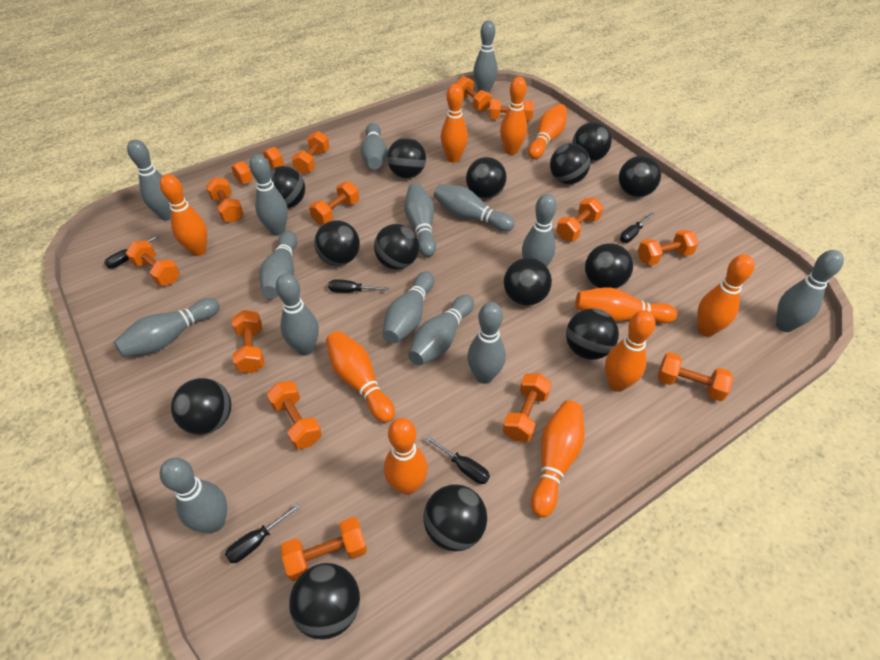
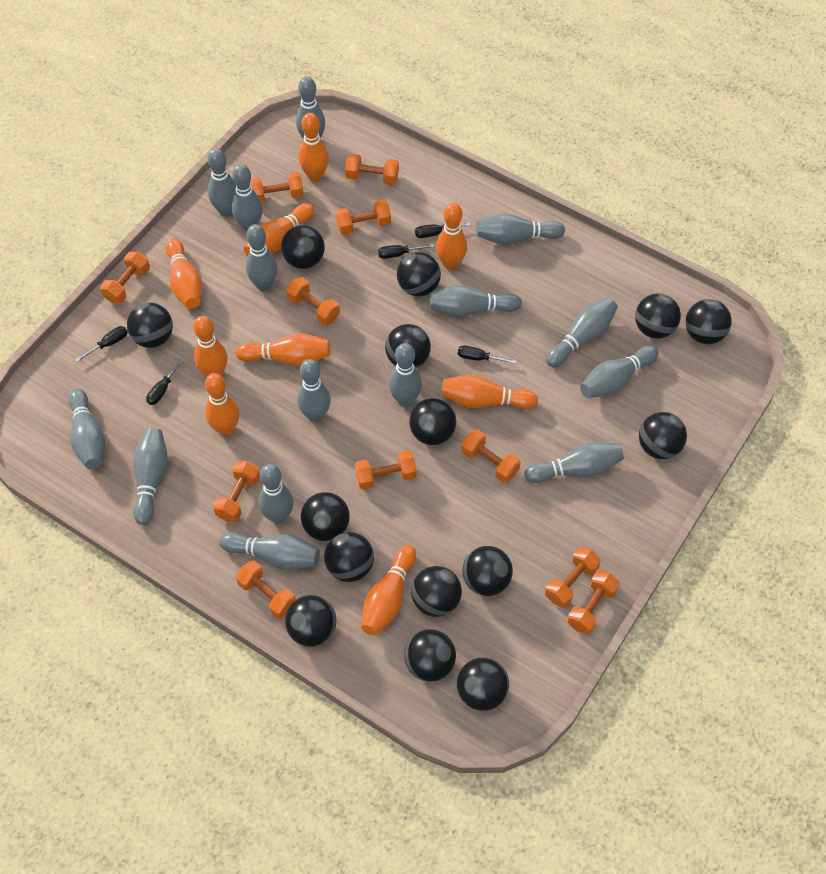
black ball: 14 -> 15
orange bowling pin: 10 -> 9
orange dumbbell: 14 -> 11

